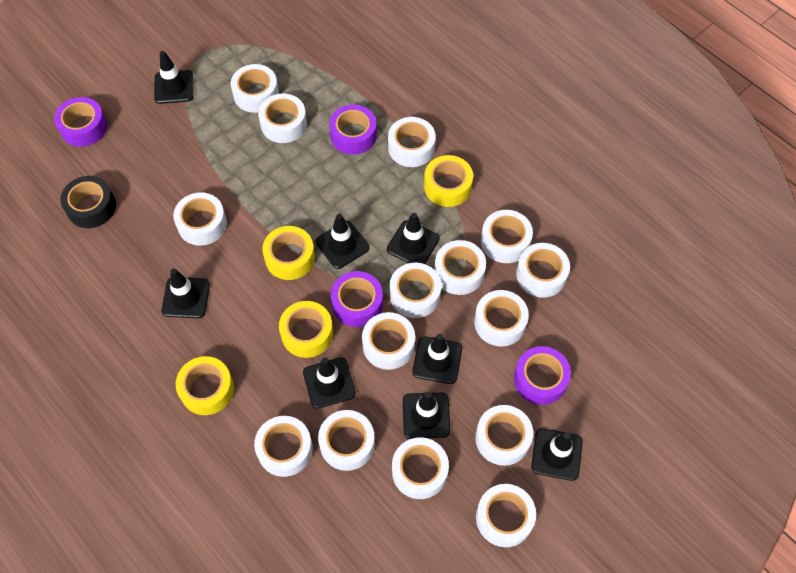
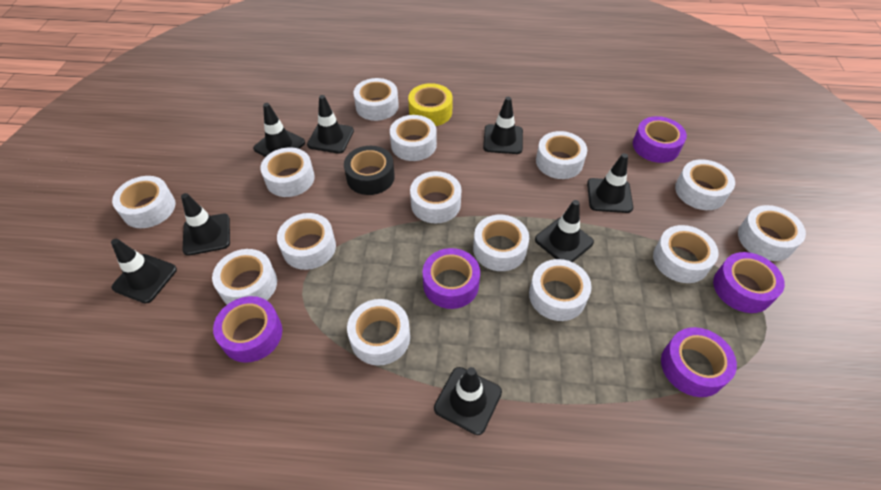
purple tape: 4 -> 5
white tape: 15 -> 14
yellow tape: 4 -> 1

